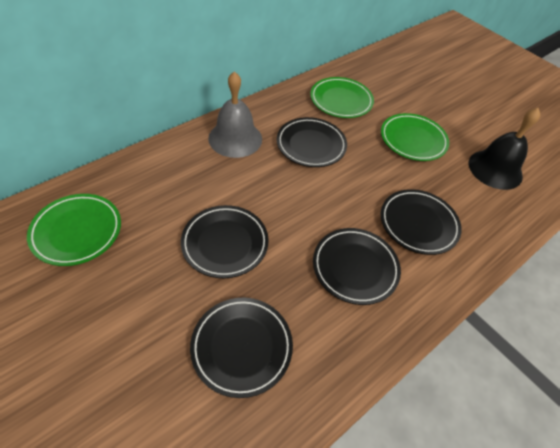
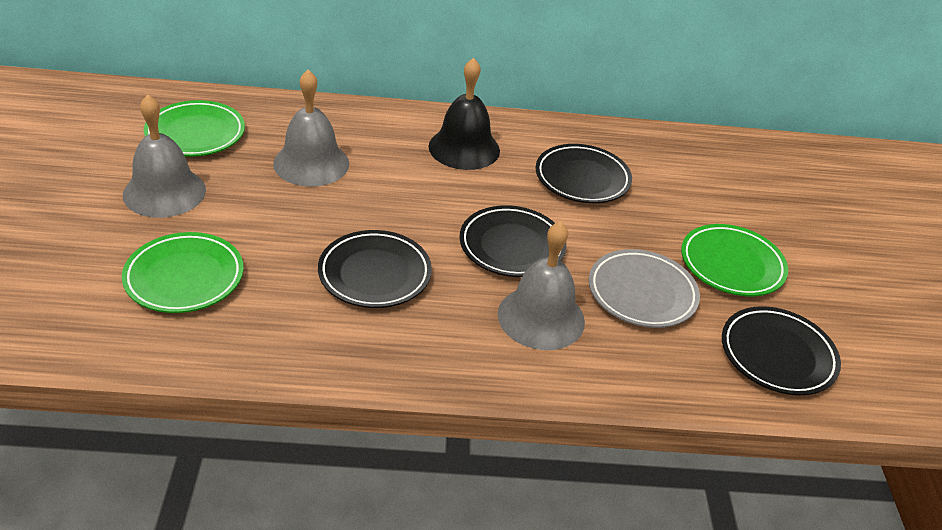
black plate: 5 -> 4
grey bell: 1 -> 3
grey plate: 0 -> 1

